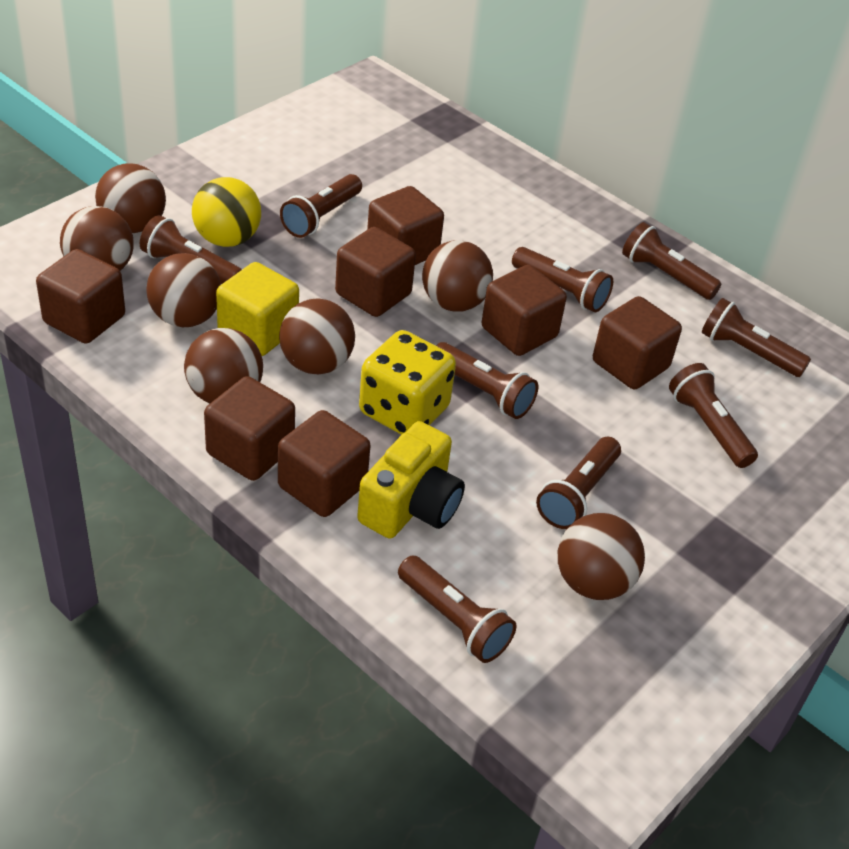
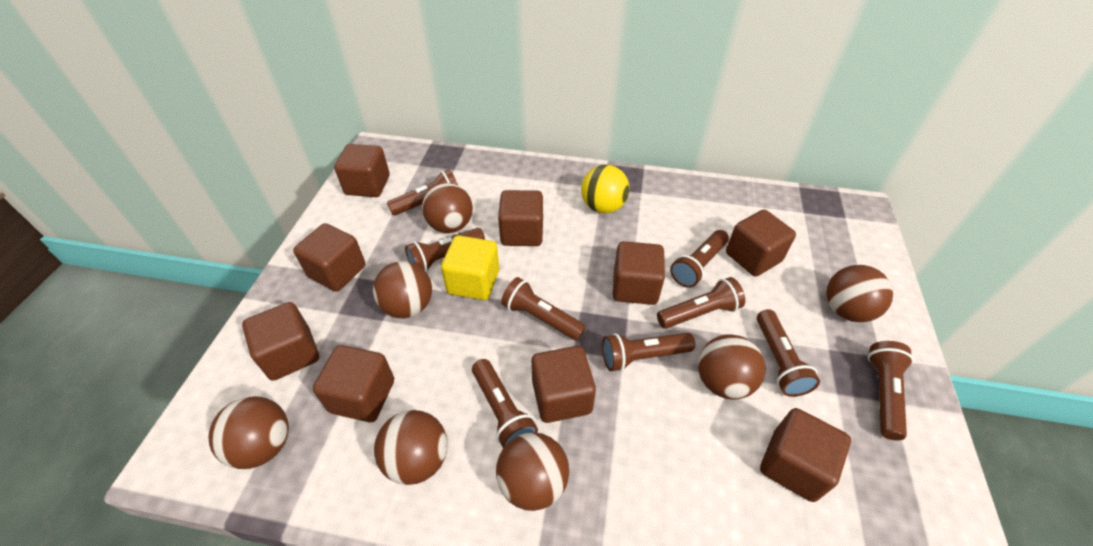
brown cube: 7 -> 9
yellow camera: 1 -> 0
yellow dice: 1 -> 0

